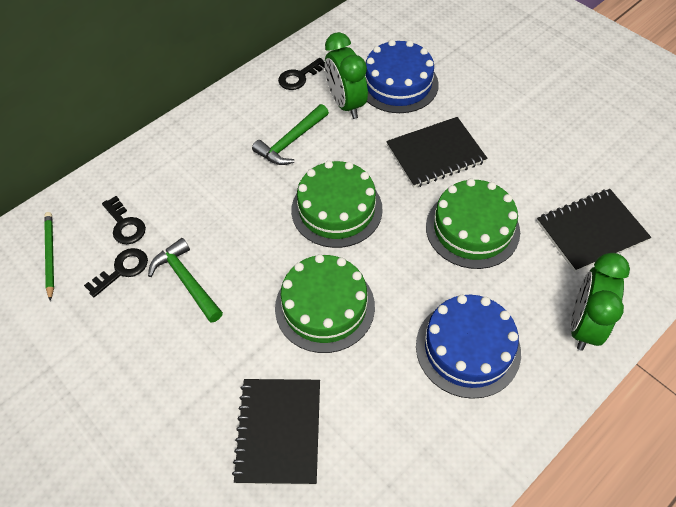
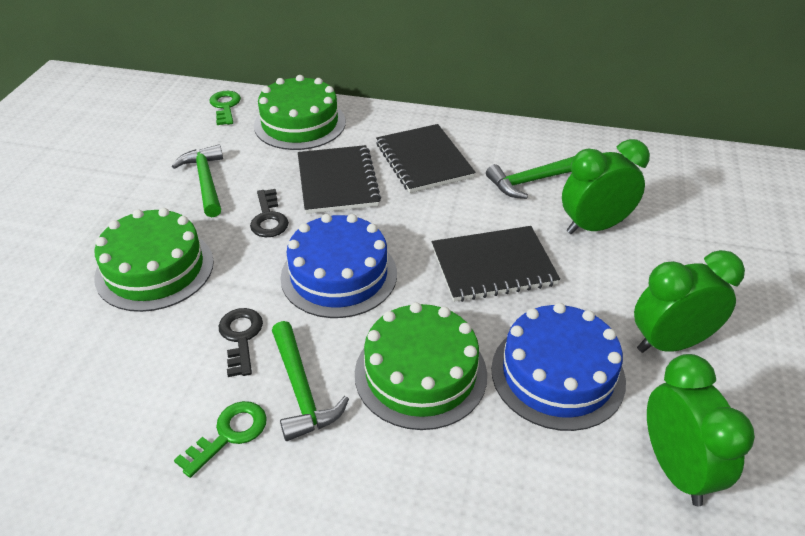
black key: 3 -> 2
green clock: 2 -> 3
green hammer: 2 -> 3
green key: 0 -> 2
green pencil: 1 -> 0

